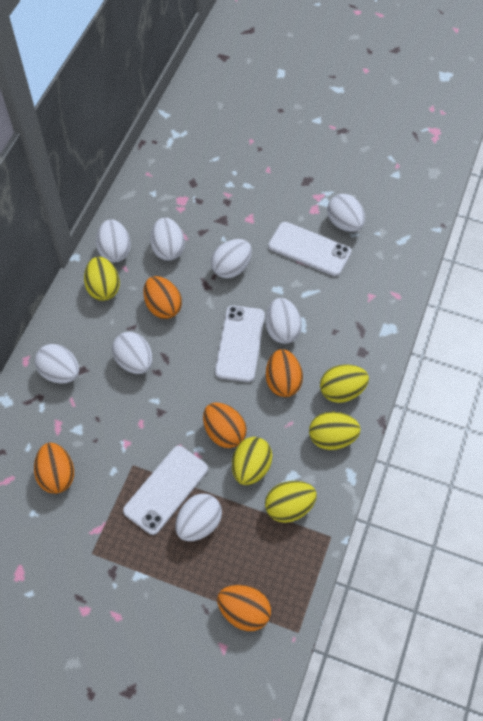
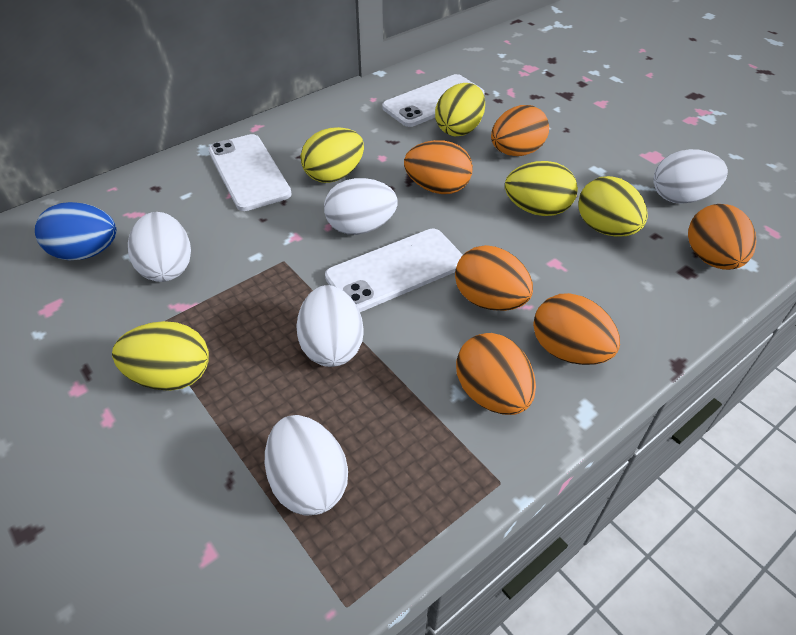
blue egg: 0 -> 1
orange egg: 5 -> 6
white egg: 8 -> 5

